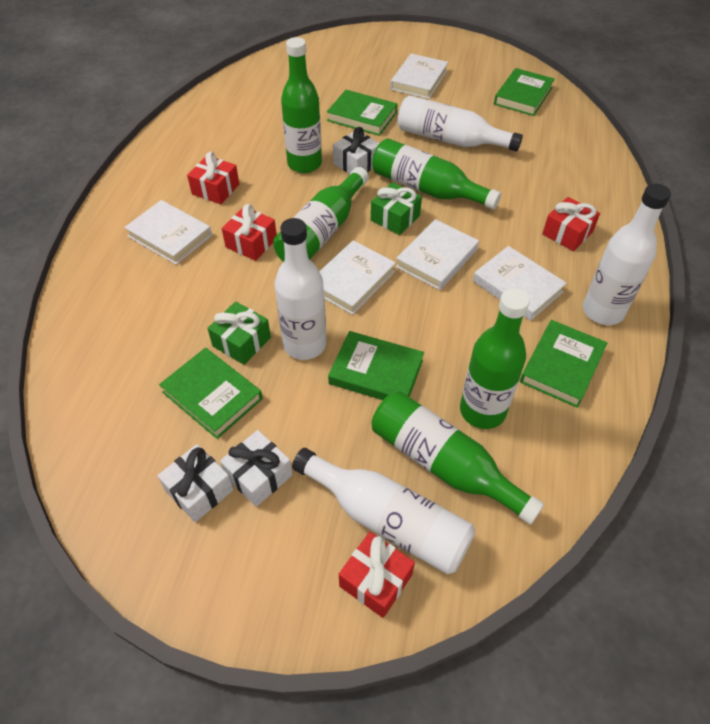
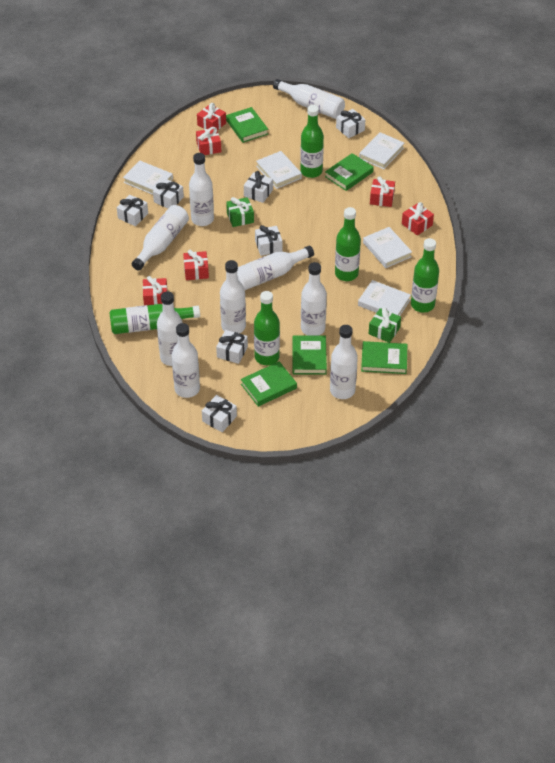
red gift: 4 -> 6
white bottle: 4 -> 9
white gift: 3 -> 7

